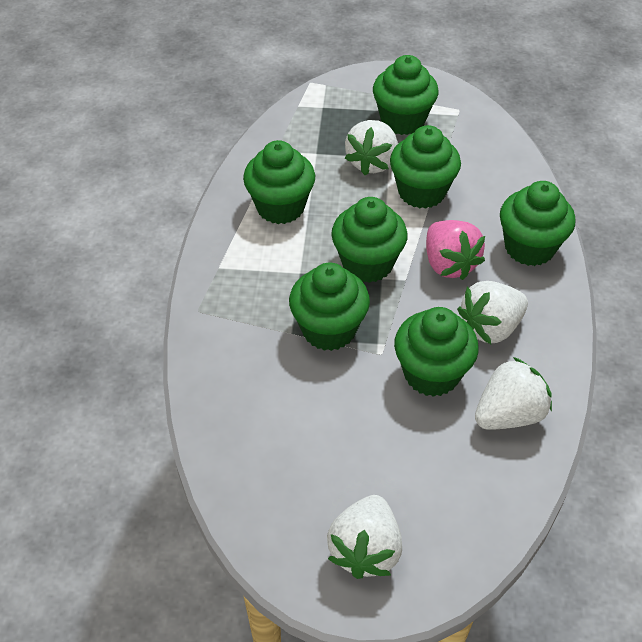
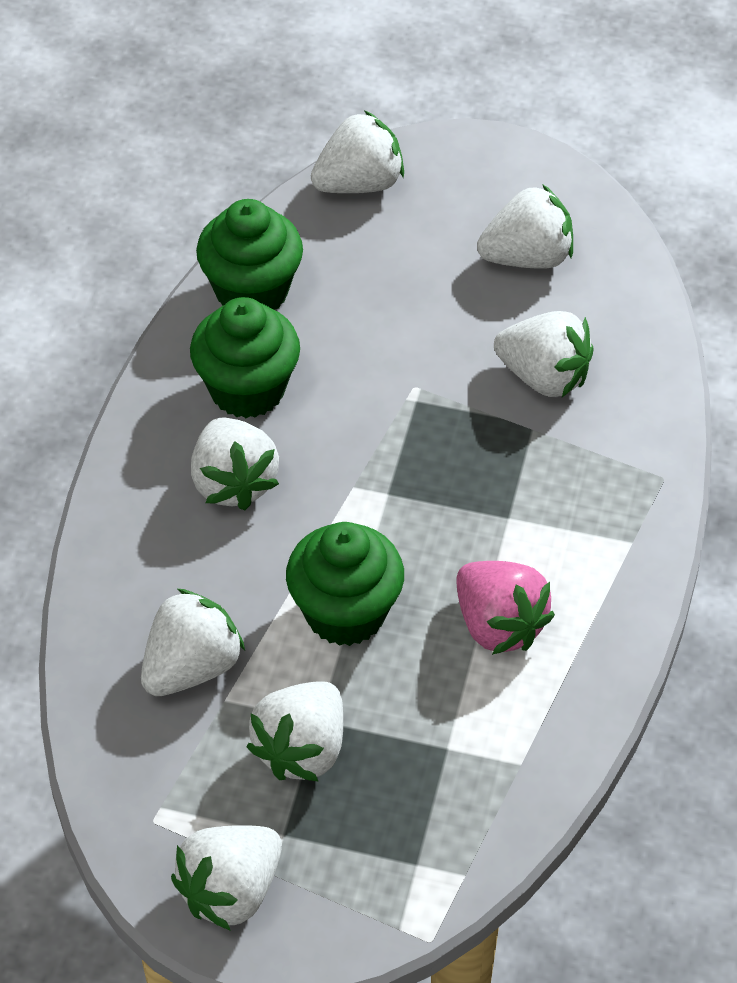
green cupcake: 7 -> 3
white strawberry: 4 -> 7

